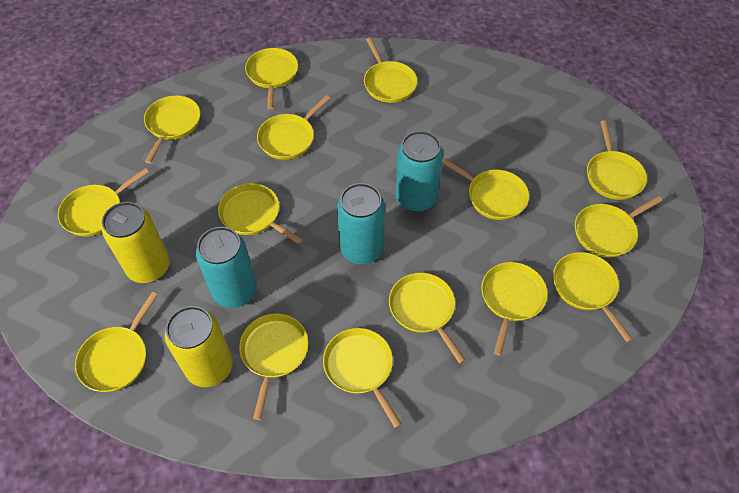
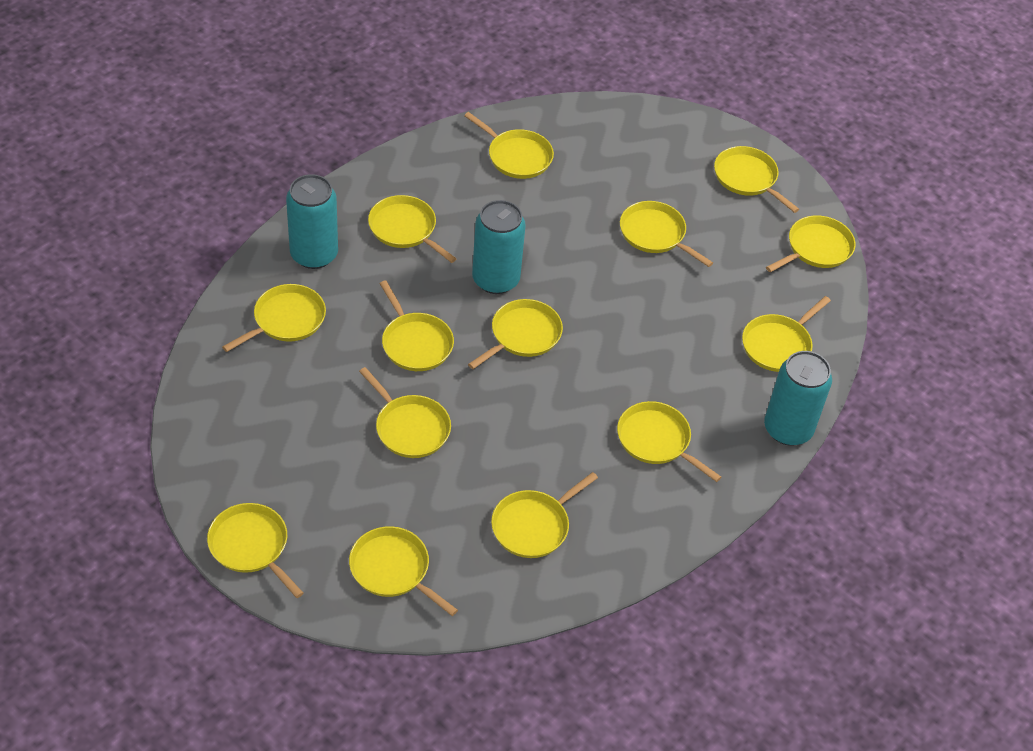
yellow can: 2 -> 0
yellow pan: 15 -> 14

